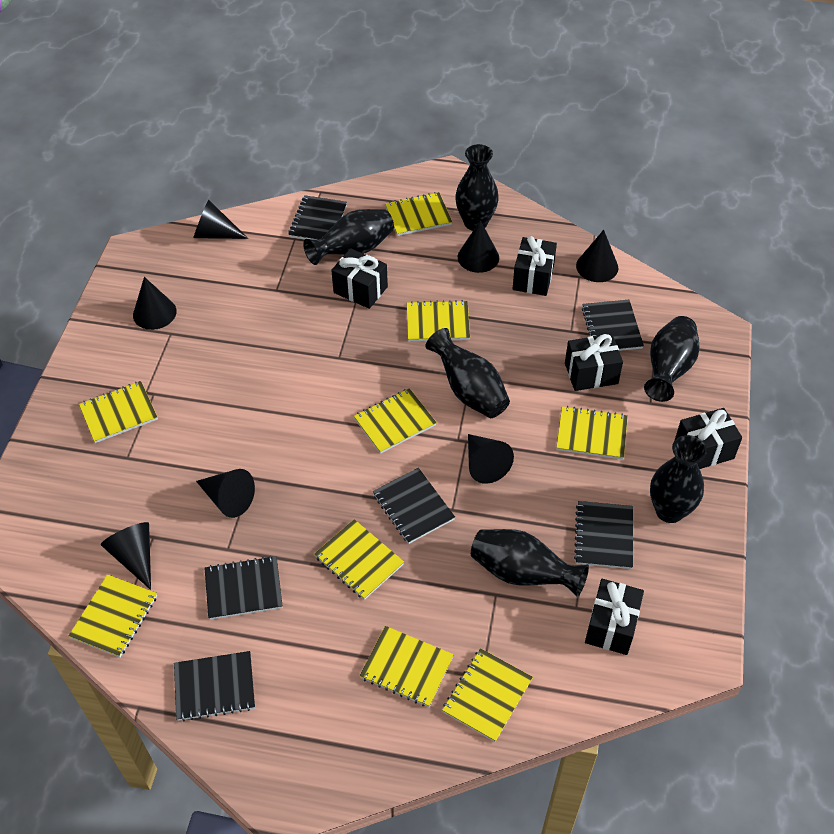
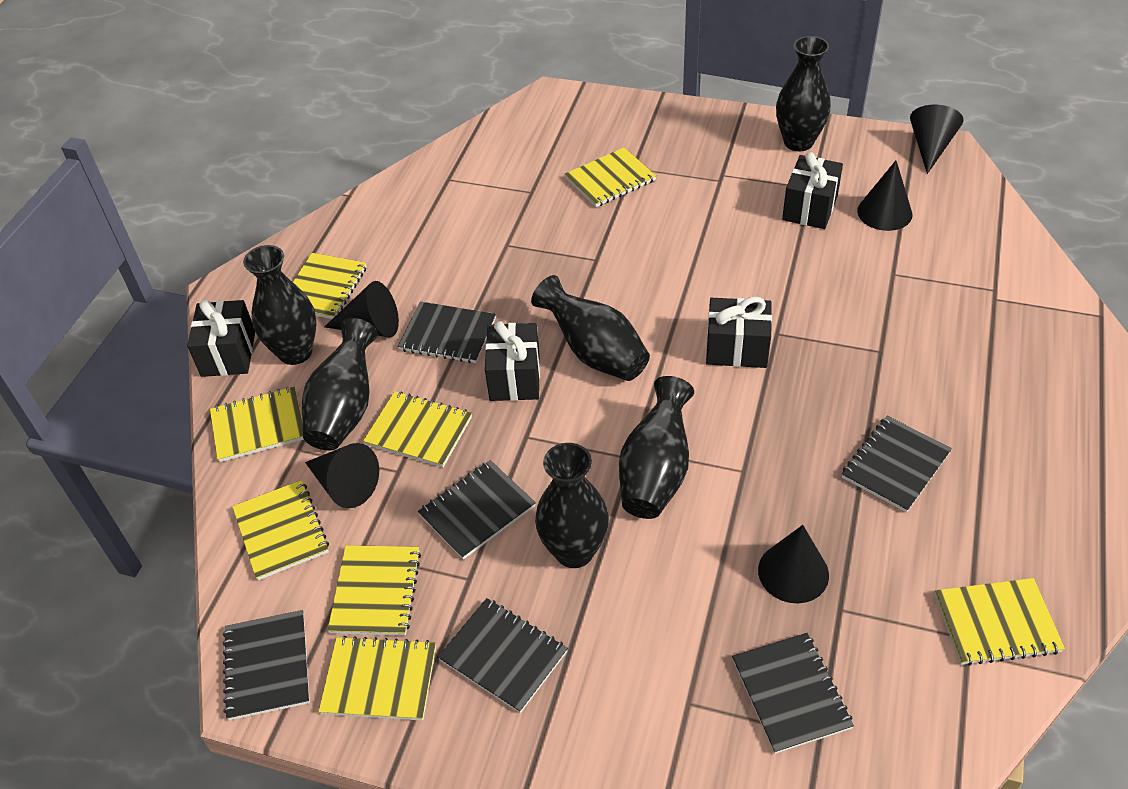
black cone: 7 -> 5
black gift: 5 -> 4
yellow notebook: 9 -> 8

